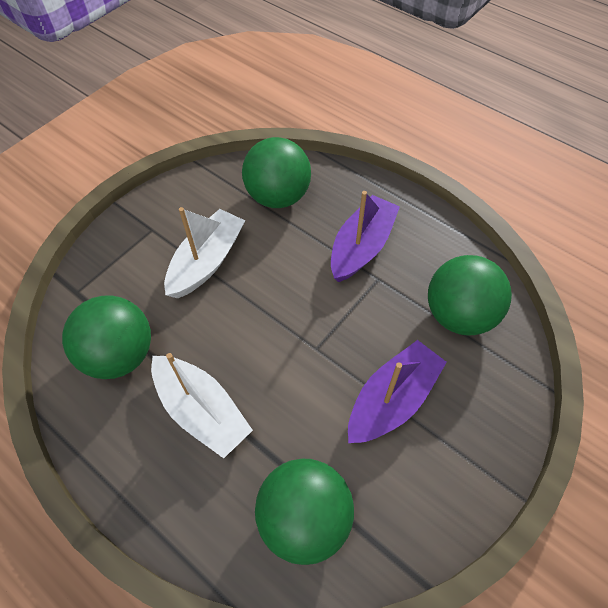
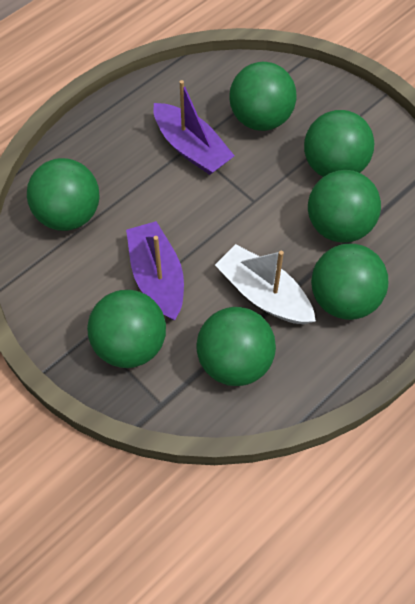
green ball: 4 -> 7
white boat: 2 -> 1

